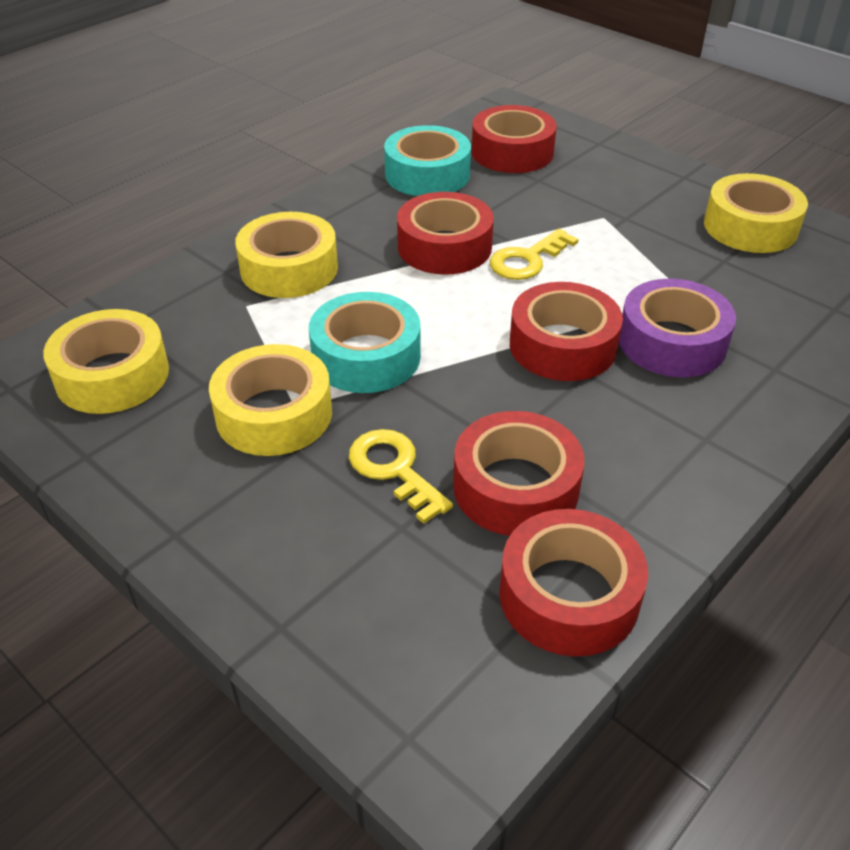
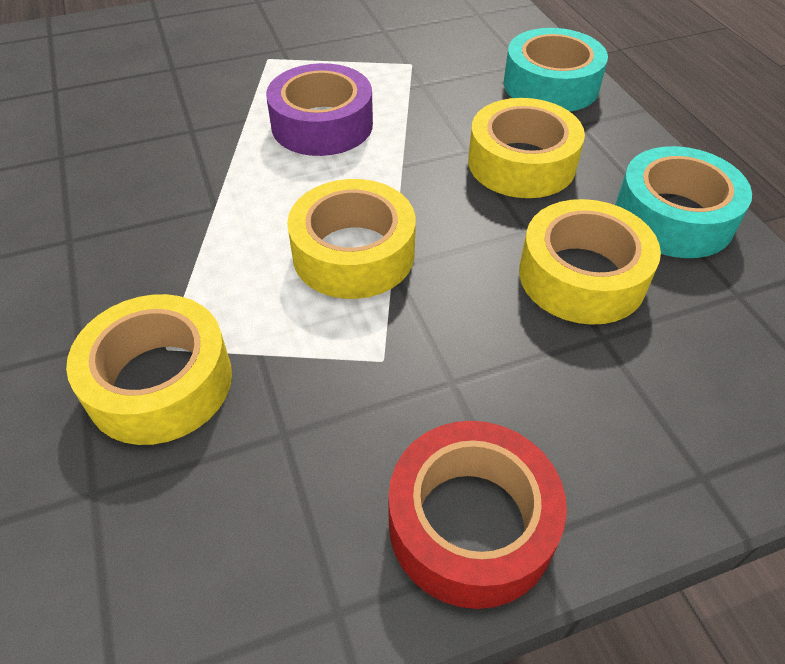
red tape: 5 -> 1
yellow key: 2 -> 0

